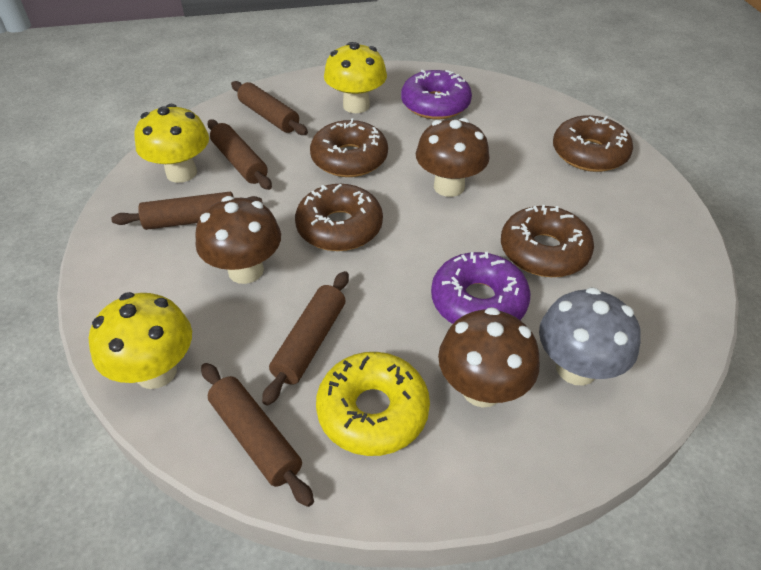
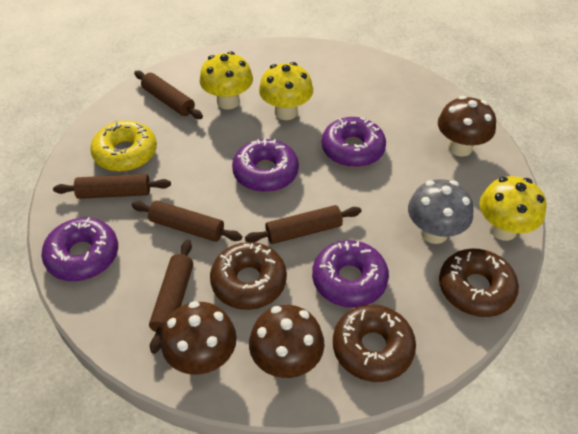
brown donut: 4 -> 3
purple donut: 2 -> 4

